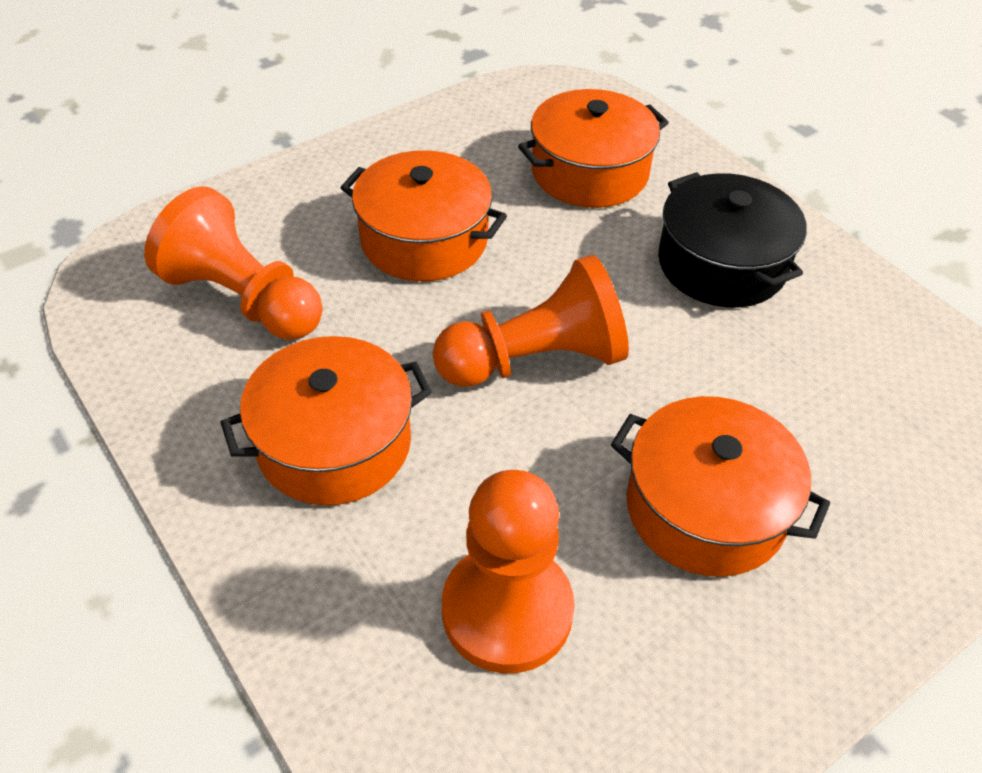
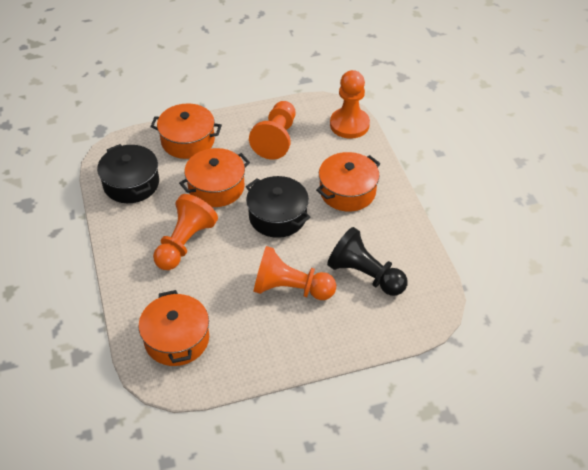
black pawn: 0 -> 1
black pot: 1 -> 2
orange pawn: 3 -> 4

